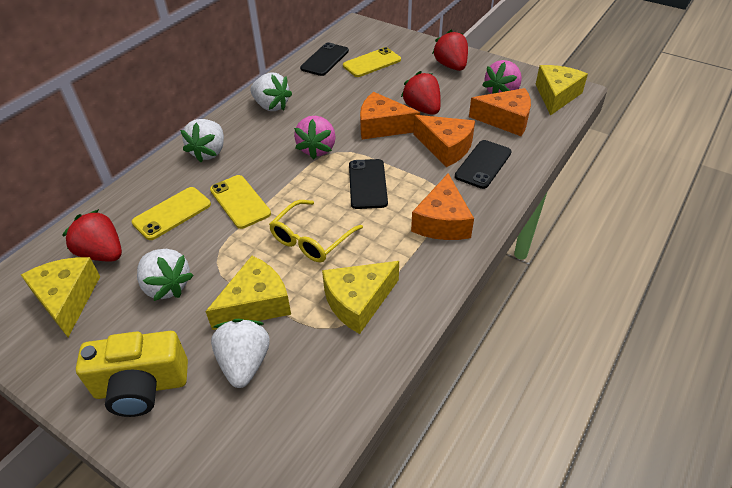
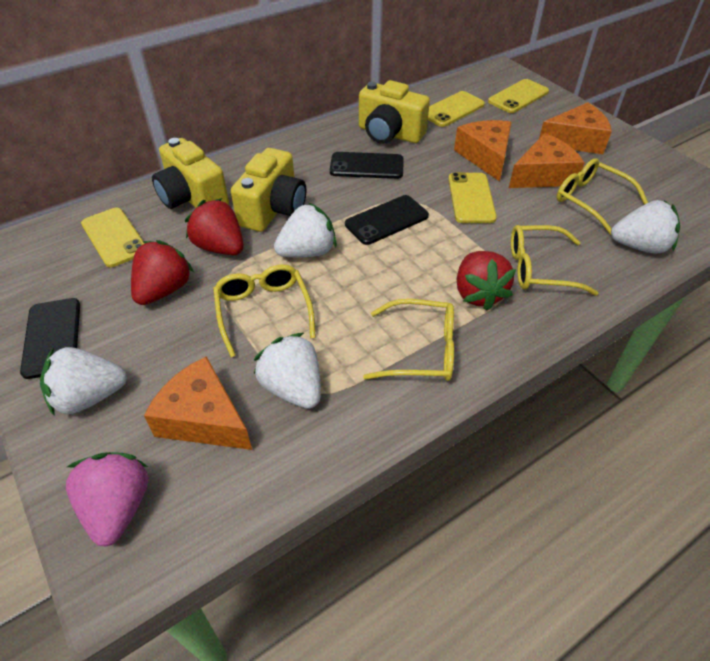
pink strawberry: 2 -> 1
yellow camera: 1 -> 3
yellow cheese: 4 -> 0
yellow glasses: 1 -> 4
yellow phone: 3 -> 4

